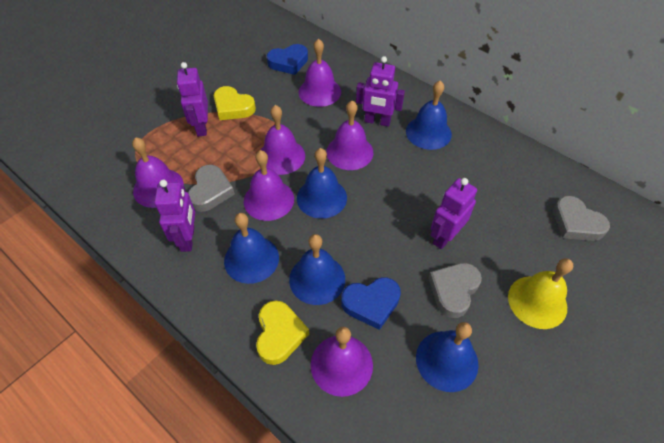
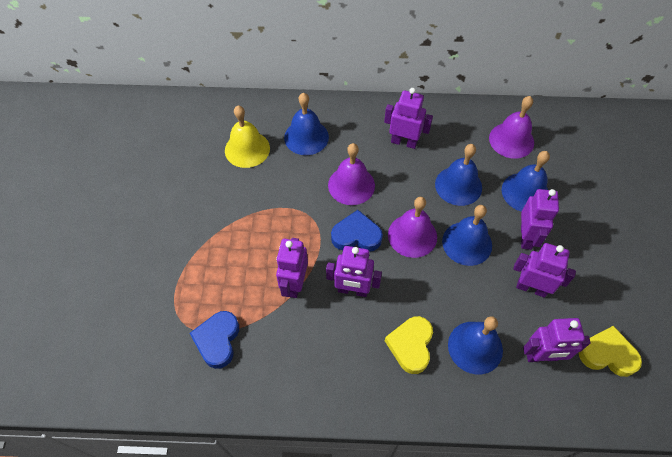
grey heart: 3 -> 0
purple bell: 6 -> 3
purple robot: 4 -> 6

